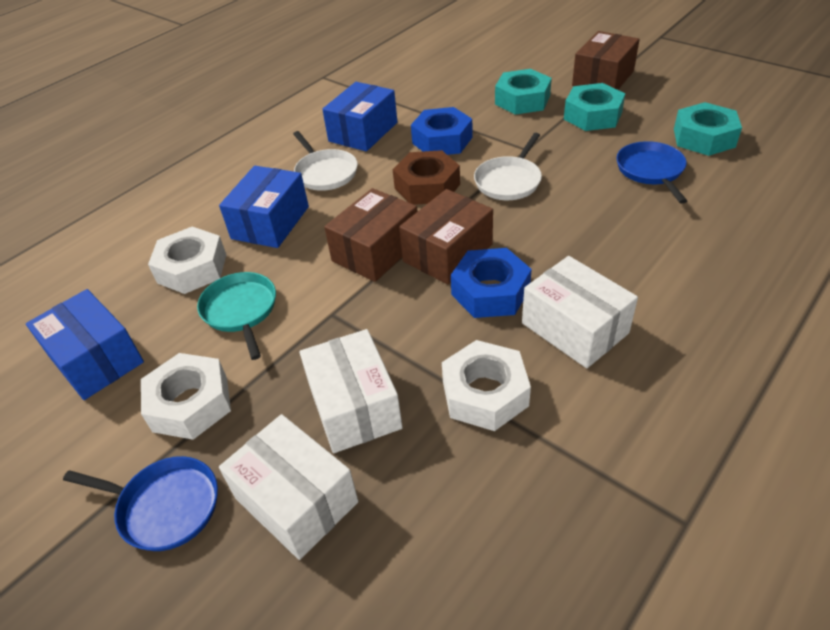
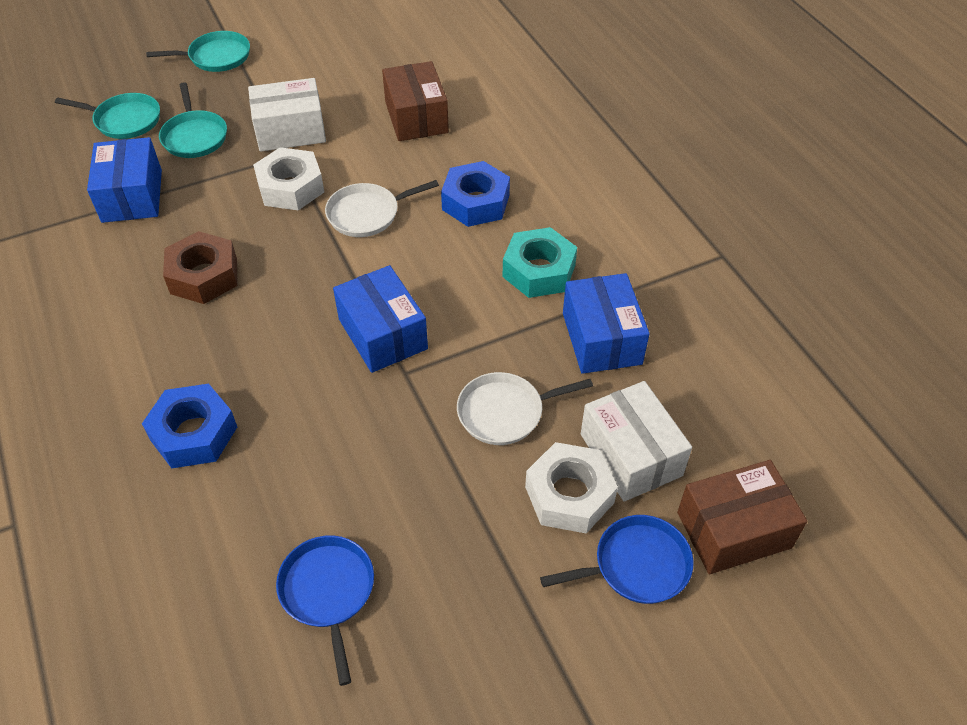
brown box: 3 -> 2
turquoise nut: 3 -> 1
turquoise pan: 1 -> 3
white box: 3 -> 2
white nut: 3 -> 2

